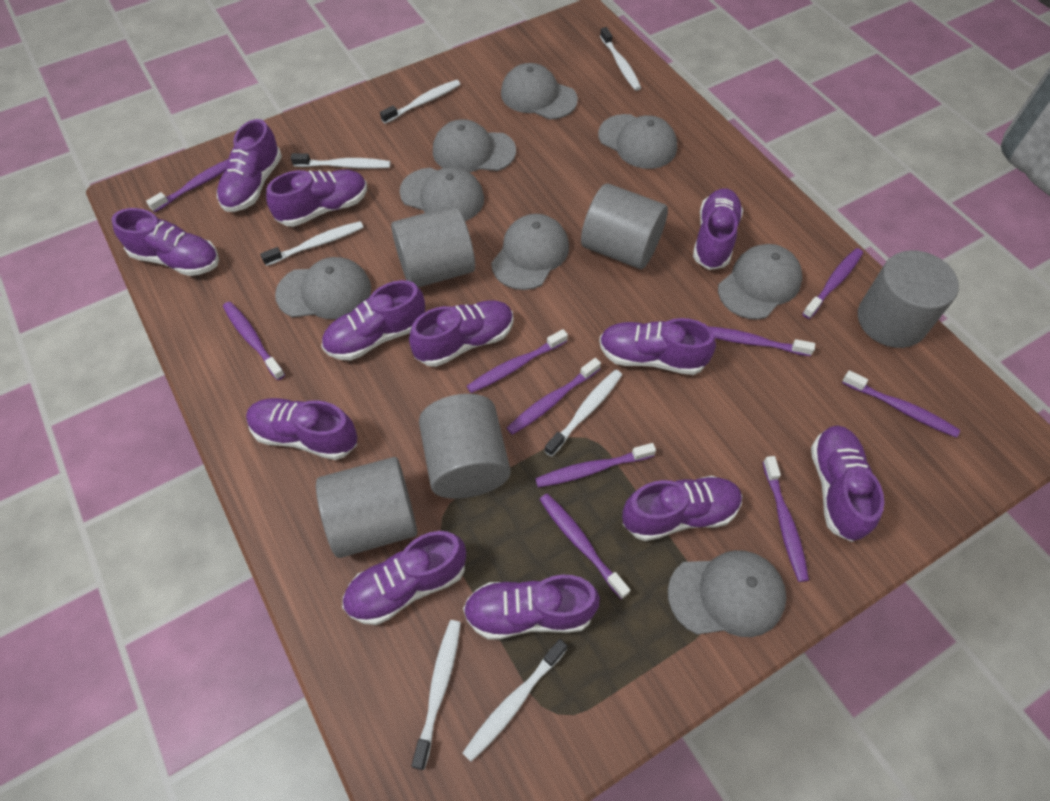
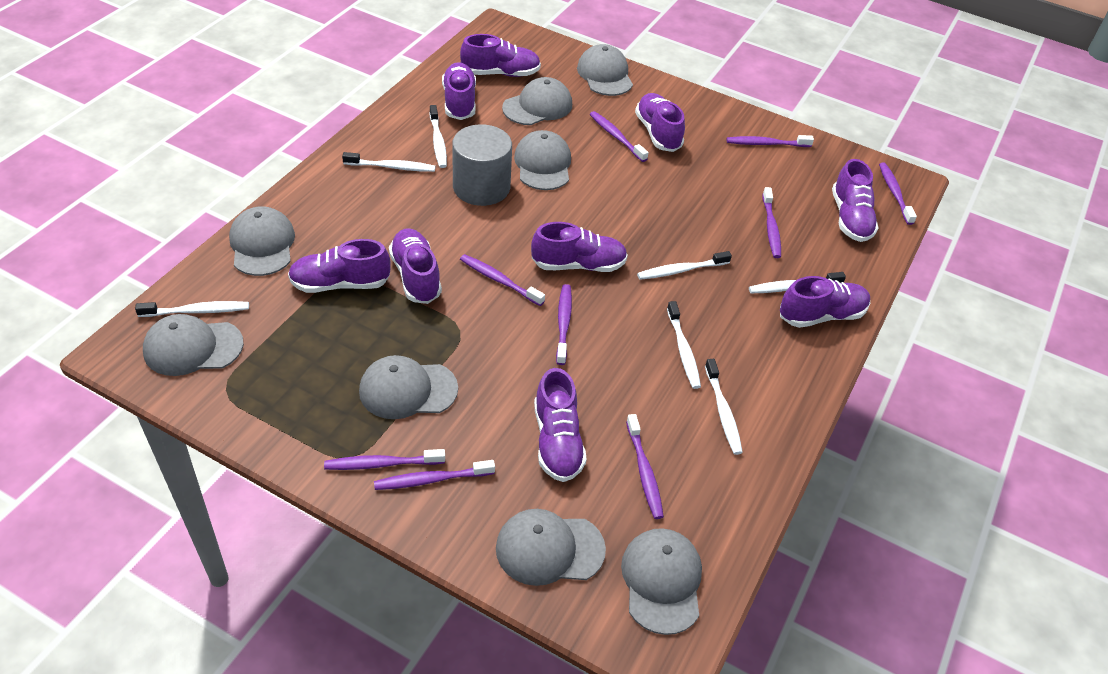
grey cylinder: 5 -> 1
purple shoe: 12 -> 9
purple toothbrush: 10 -> 9

